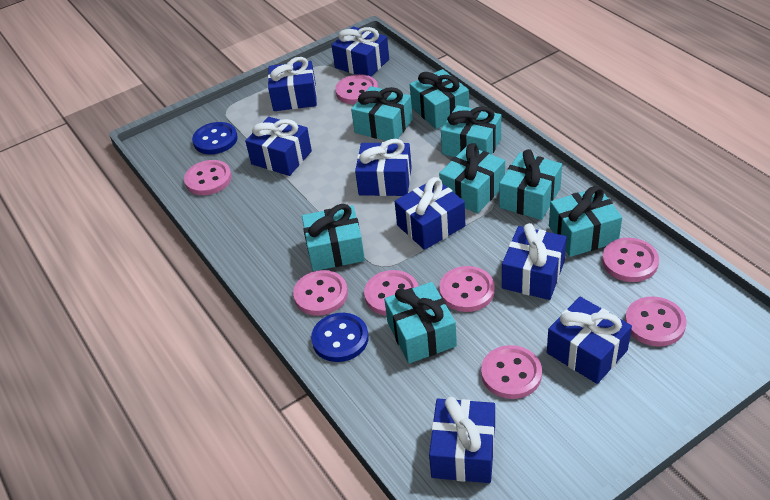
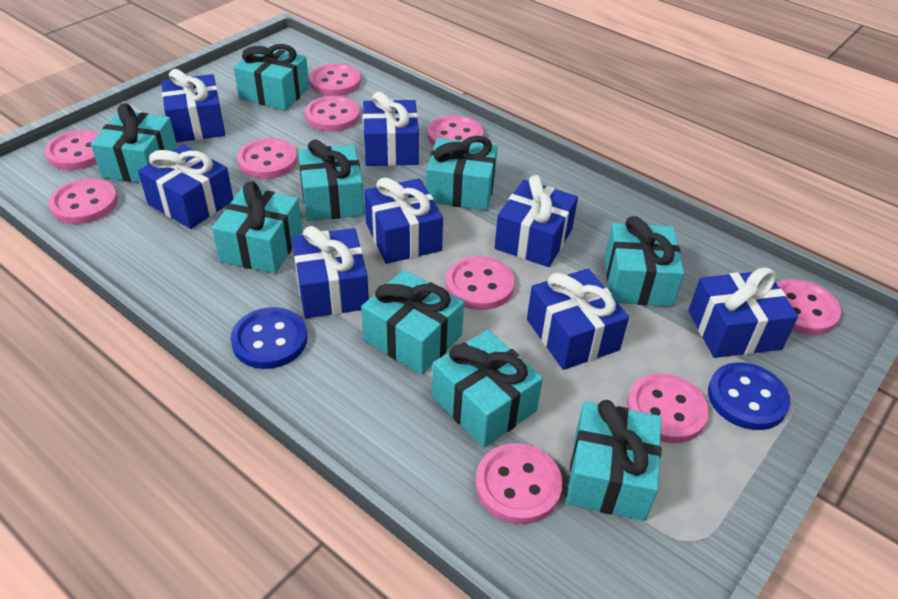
pink button: 8 -> 10
turquoise gift: 8 -> 9

